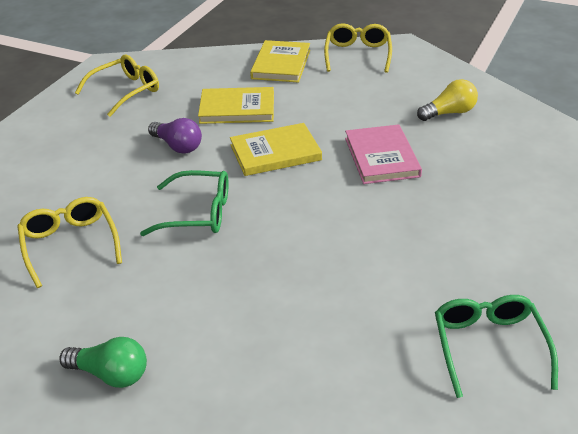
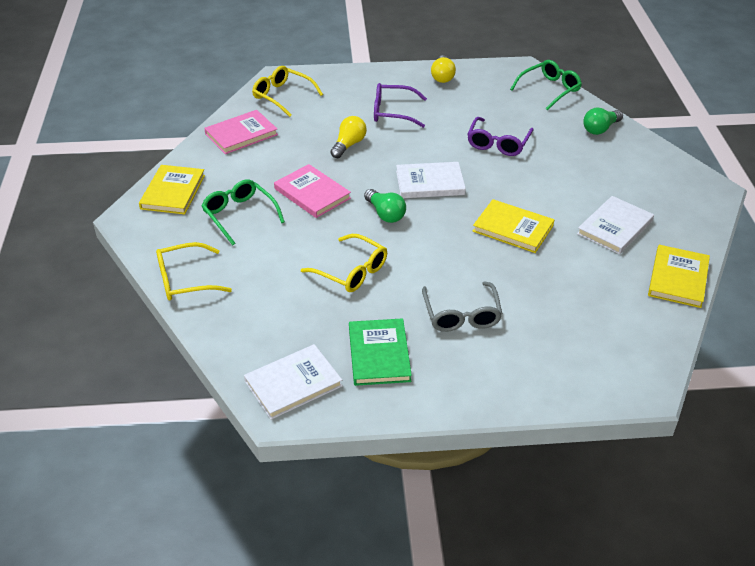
green book: 0 -> 1
green light bulb: 1 -> 2
grey glasses: 0 -> 1
pink book: 1 -> 2
purple glasses: 0 -> 2
purple light bulb: 1 -> 0
white book: 0 -> 3
yellow light bulb: 1 -> 2

